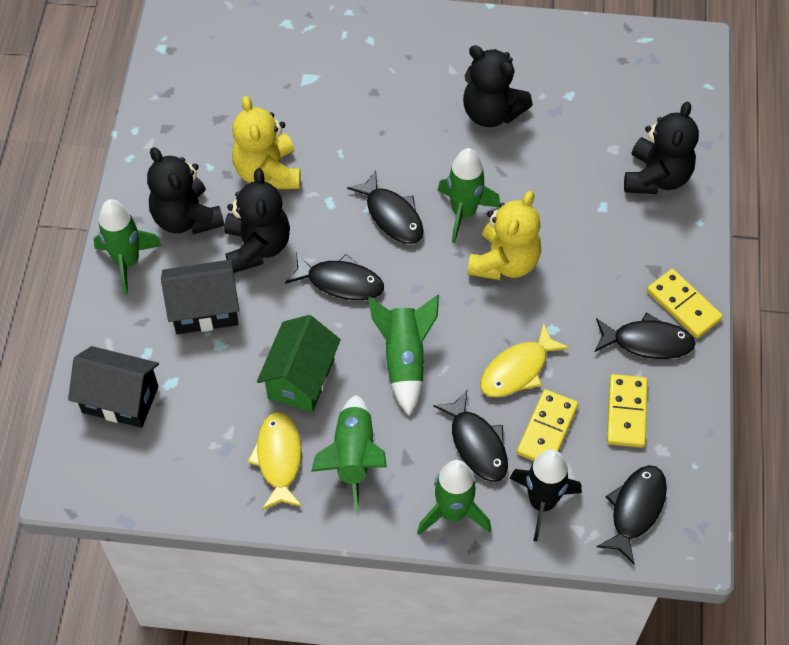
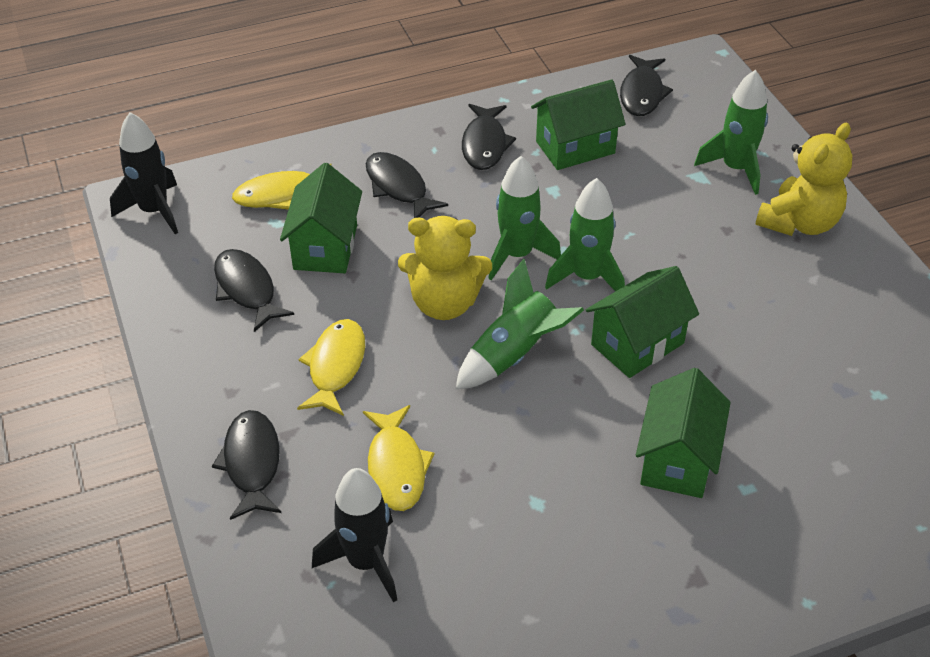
black house: 2 -> 0
black rocket: 1 -> 2
black teddy bear: 4 -> 0
green house: 1 -> 4
green rocket: 5 -> 4
yellow domino: 3 -> 0
yellow fish: 2 -> 3

